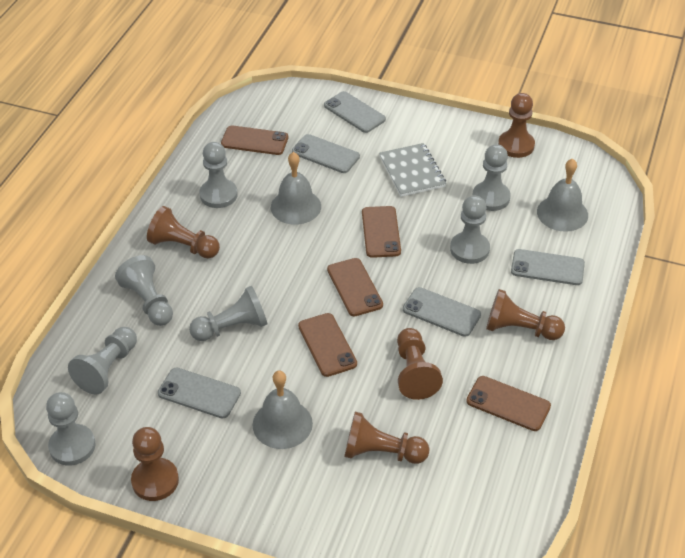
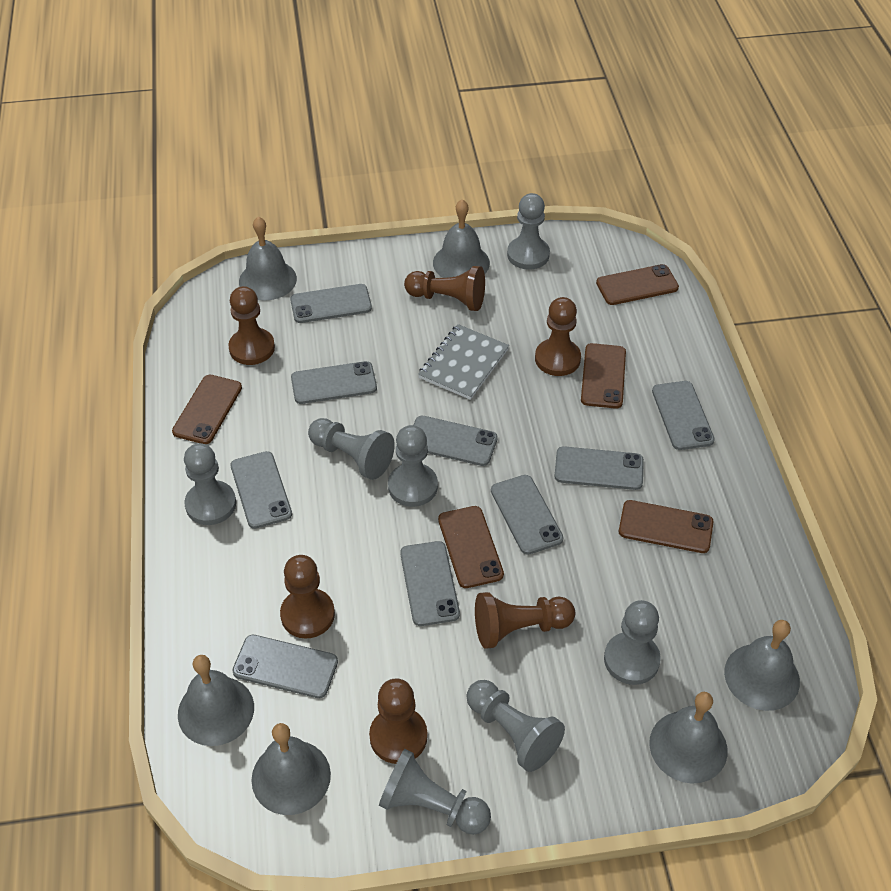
grey bell: 3 -> 6
grey phone: 5 -> 9

